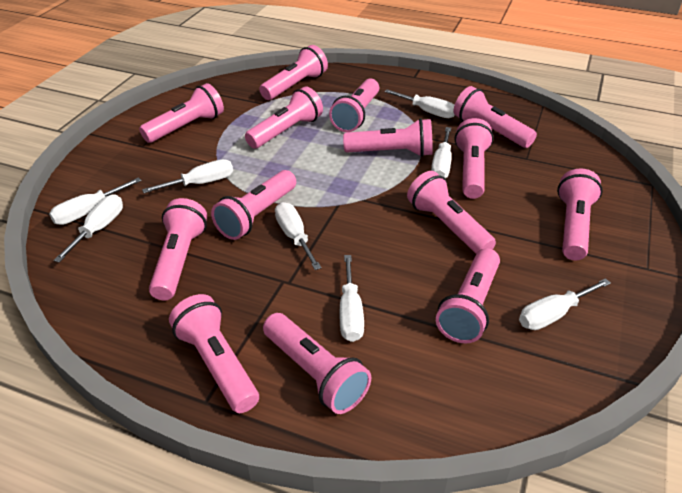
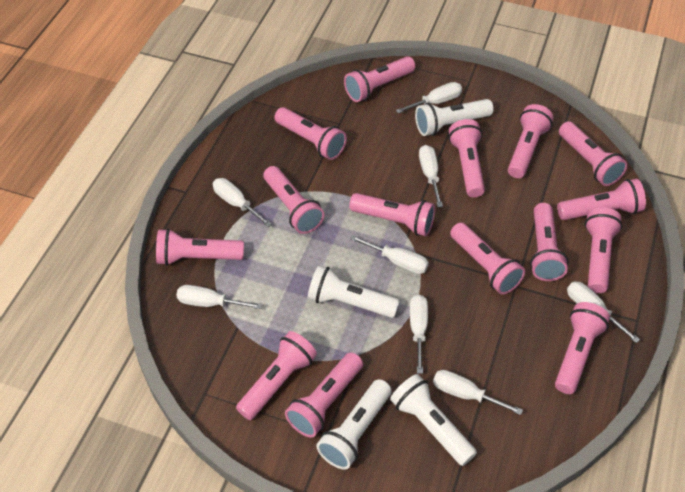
pink flashlight: 14 -> 15
white flashlight: 0 -> 4

